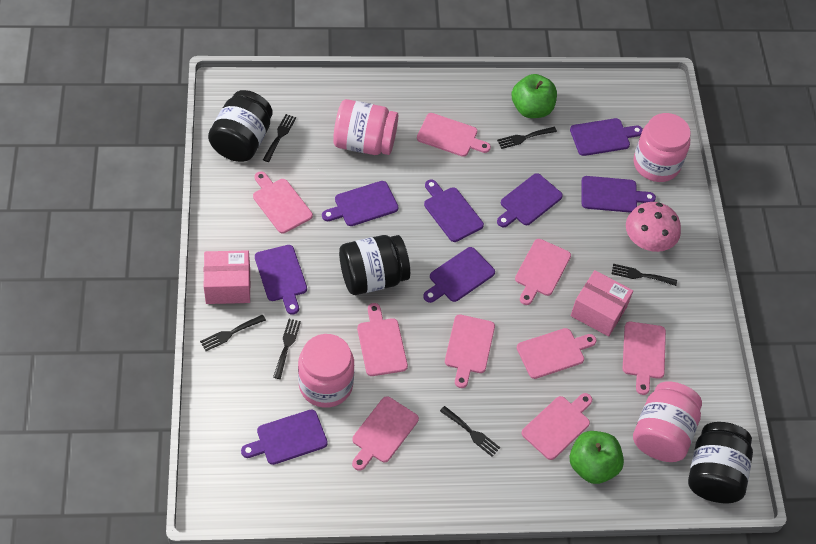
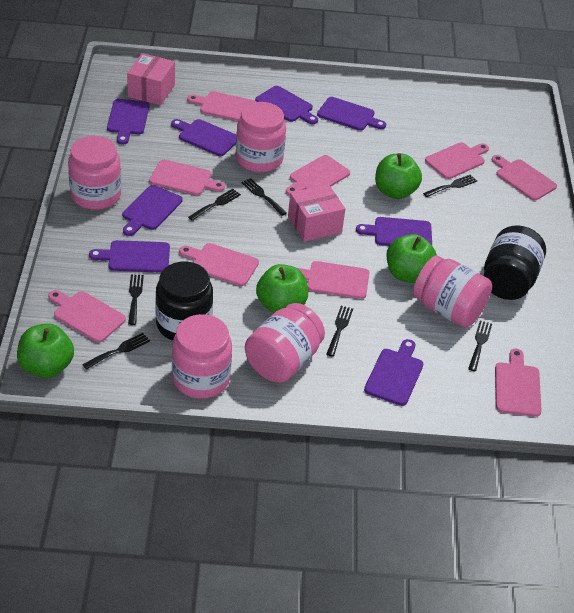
black fork: 6 -> 7
black jar: 3 -> 2
green apple: 2 -> 4
pink jar: 4 -> 5
pink mushroom: 1 -> 0

